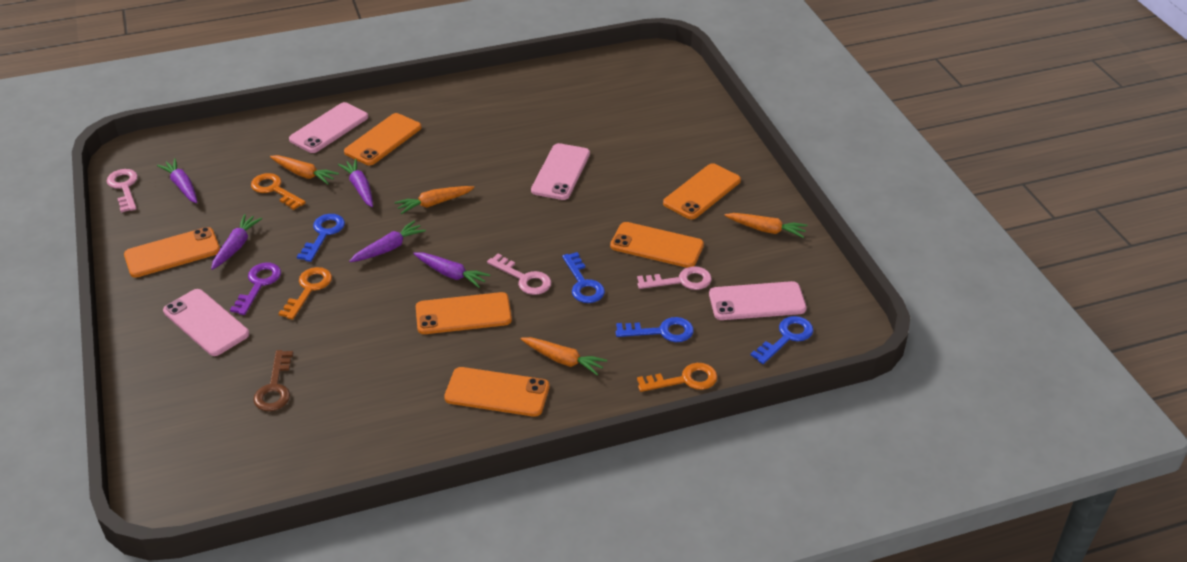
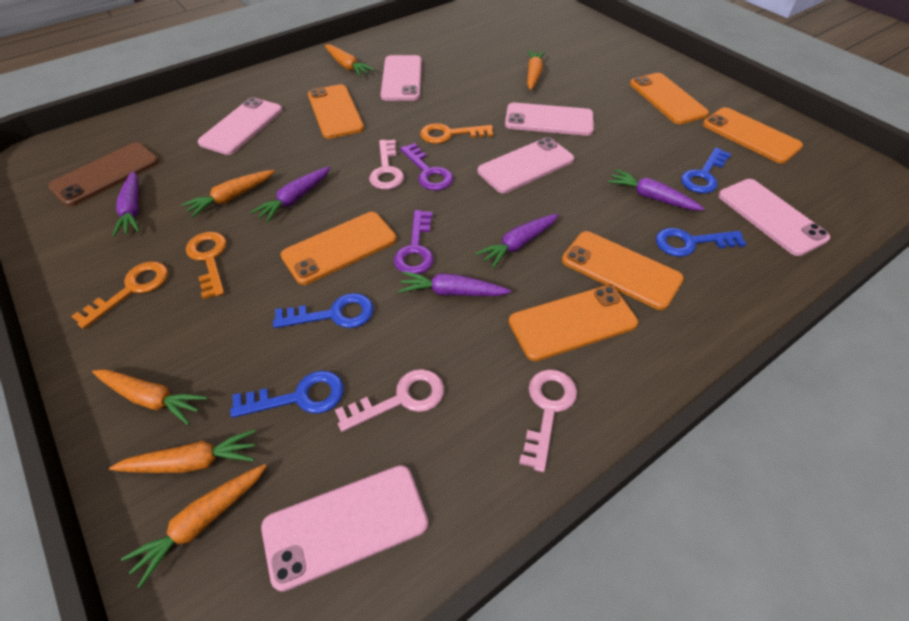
brown key: 1 -> 0
brown phone: 0 -> 1
orange carrot: 4 -> 6
pink phone: 4 -> 6
purple key: 1 -> 2

